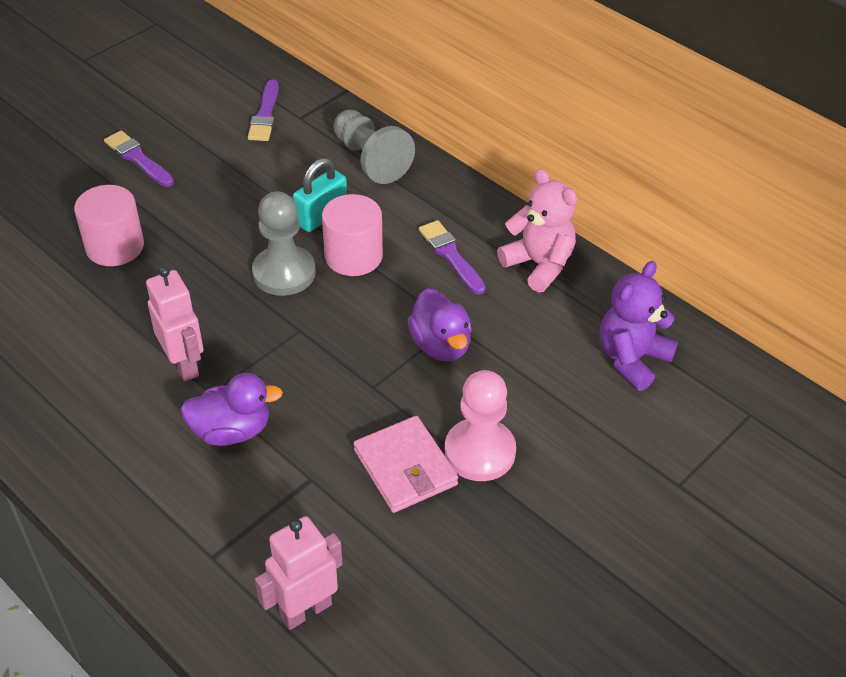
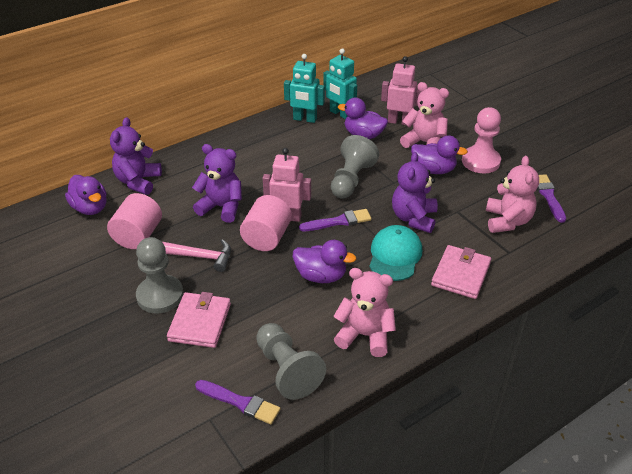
grey pawn: 2 -> 3
pink hammer: 0 -> 1
pink teddy bear: 1 -> 3
pink wallet: 1 -> 2
purple duck: 2 -> 4
purple teddy bear: 1 -> 3
turquoise cap: 0 -> 1
turquoise padlock: 1 -> 0
turquoise robot: 0 -> 2

